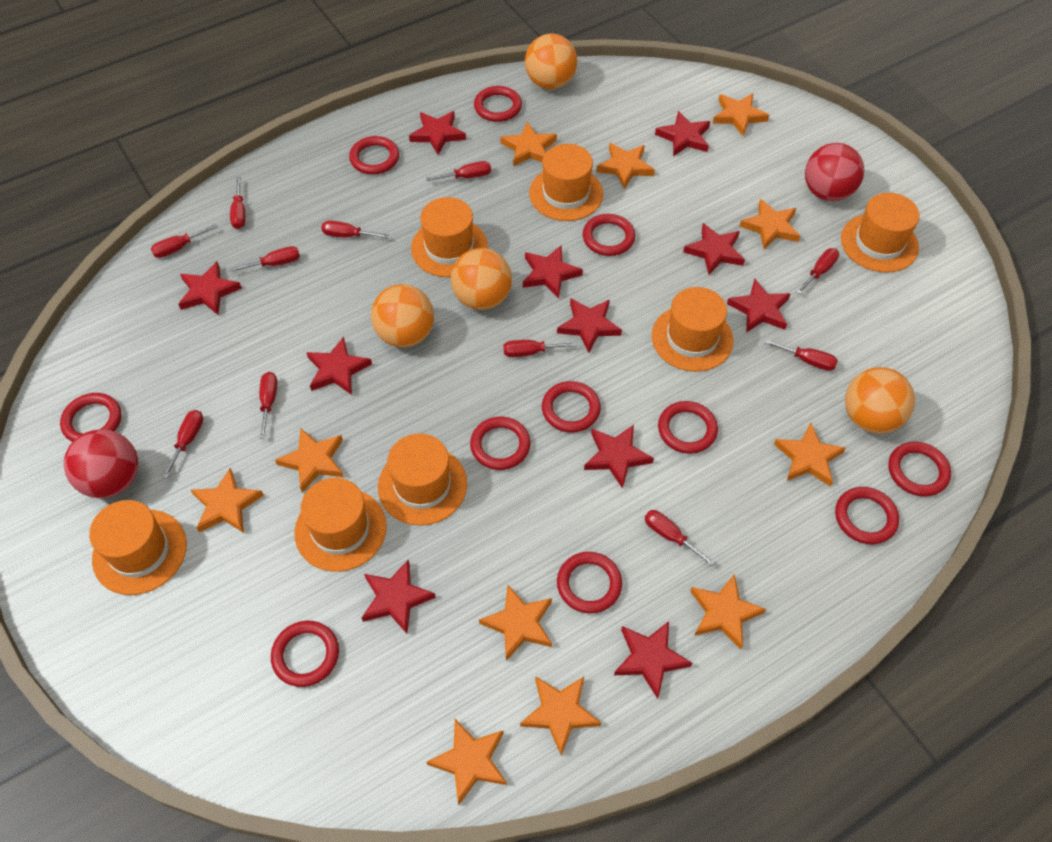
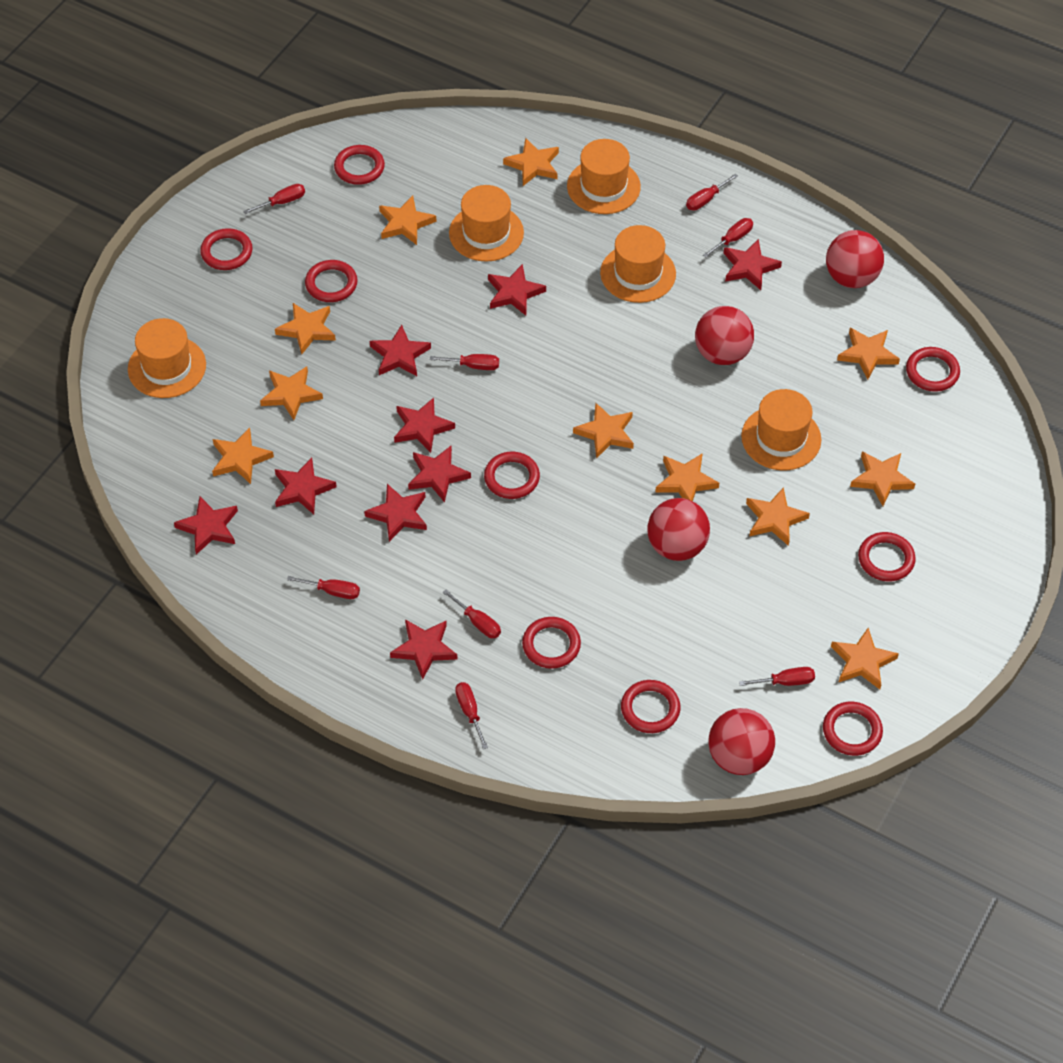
orange ball: 4 -> 0
orange hat: 7 -> 5
red ball: 2 -> 4
red ring: 11 -> 9
red screwdriver: 11 -> 8
red star: 11 -> 9

